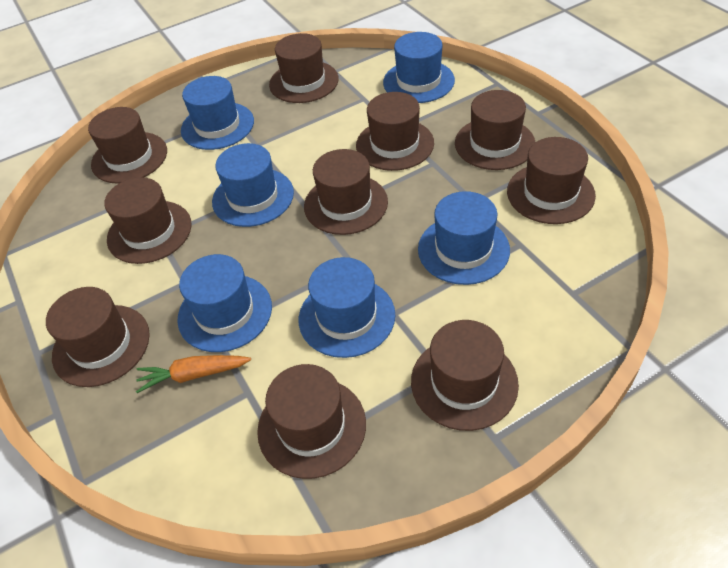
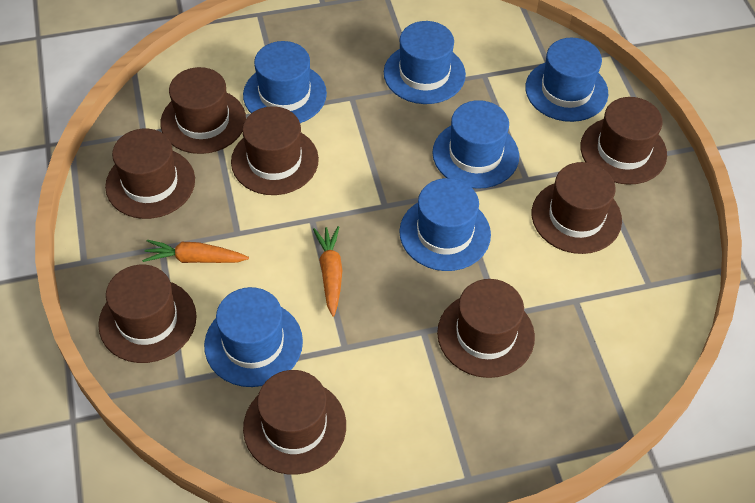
brown hat: 10 -> 8
orange carrot: 1 -> 2

